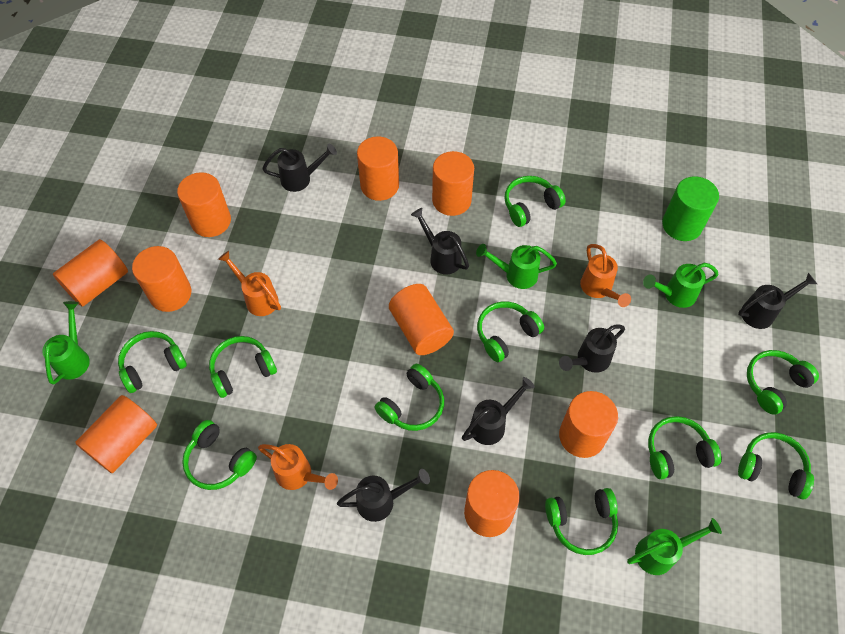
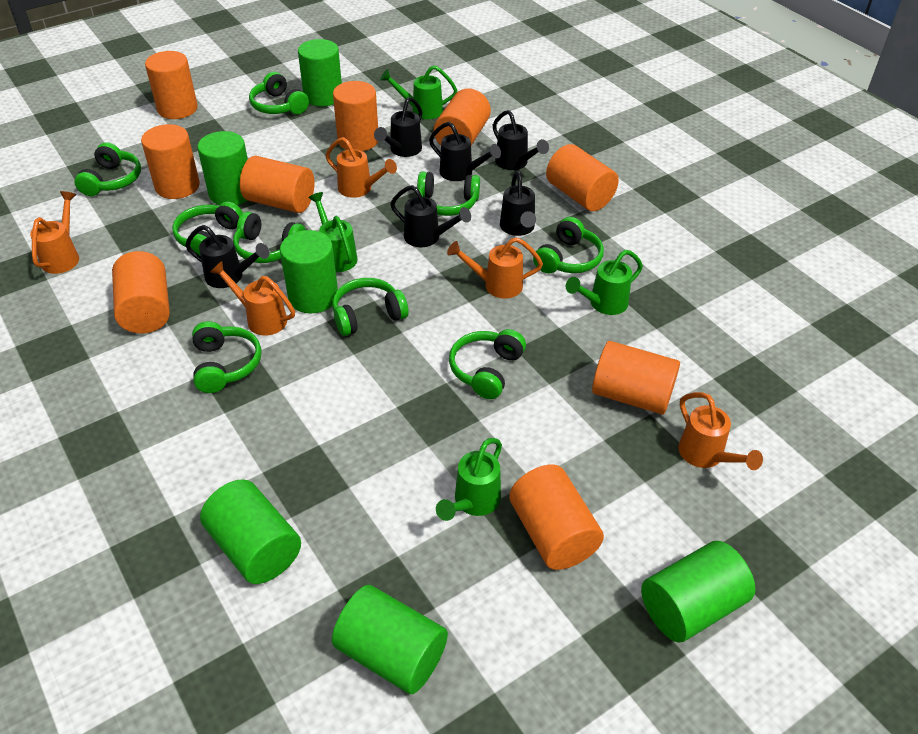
green cylinder: 1 -> 6
green headphones: 10 -> 9
orange watering can: 3 -> 5

